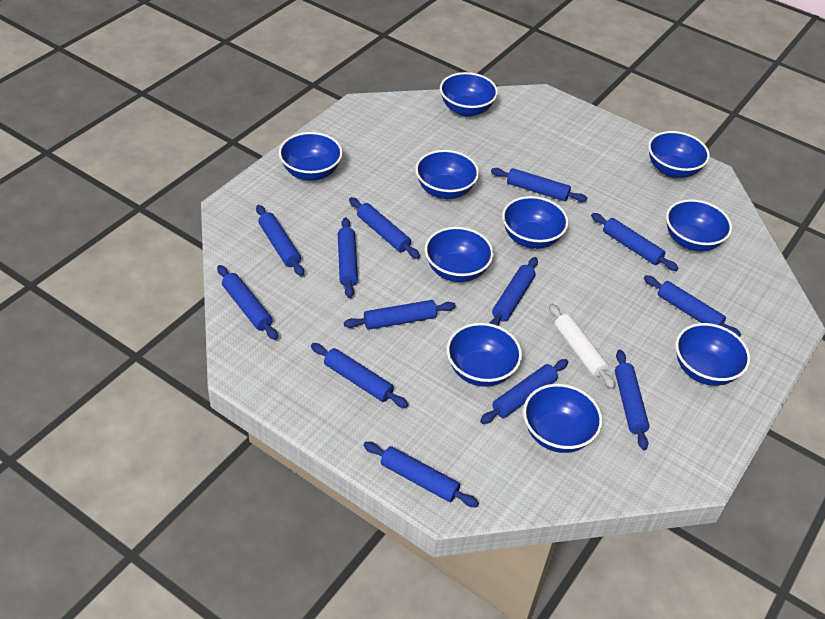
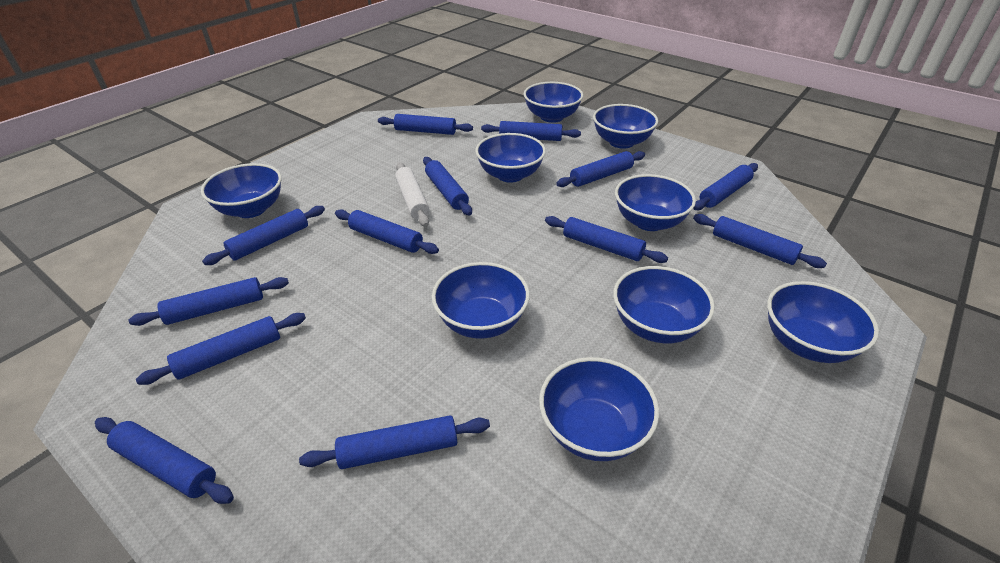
blue bowl: 10 -> 9

